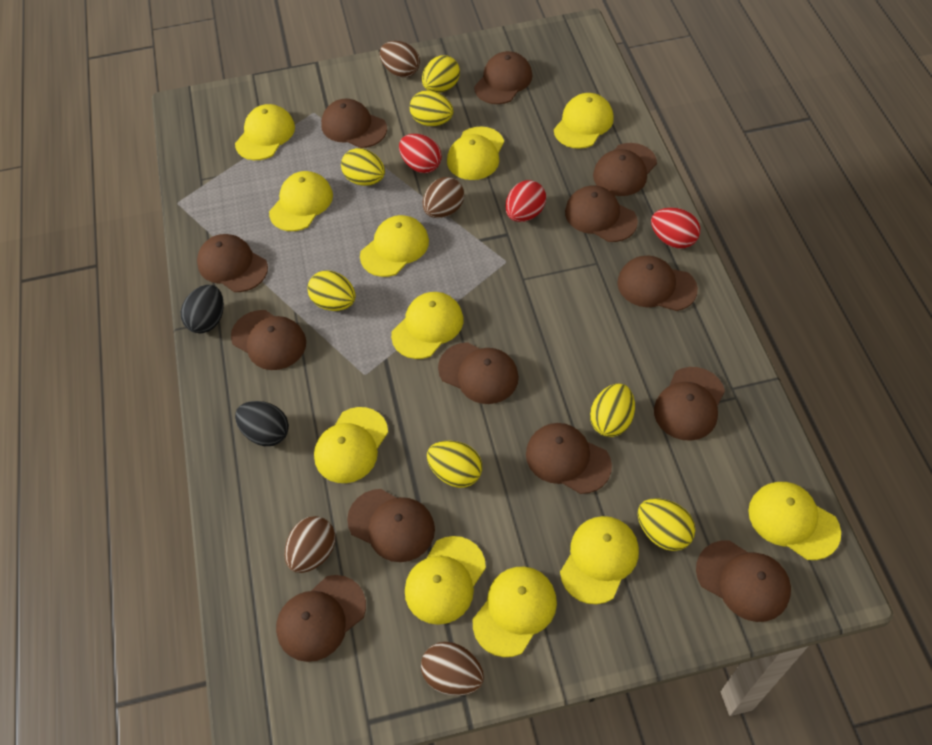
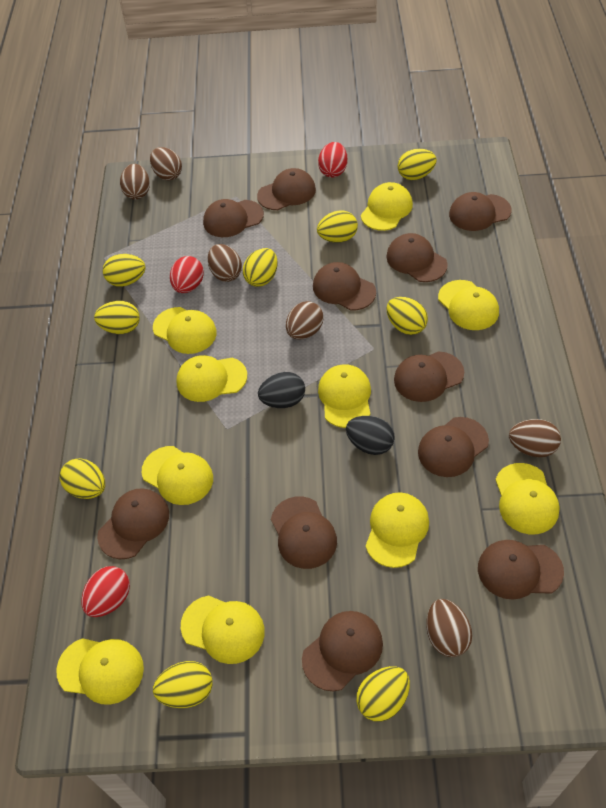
brown cap: 13 -> 11
brown egg: 4 -> 6
yellow cap: 11 -> 10
yellow egg: 7 -> 9

